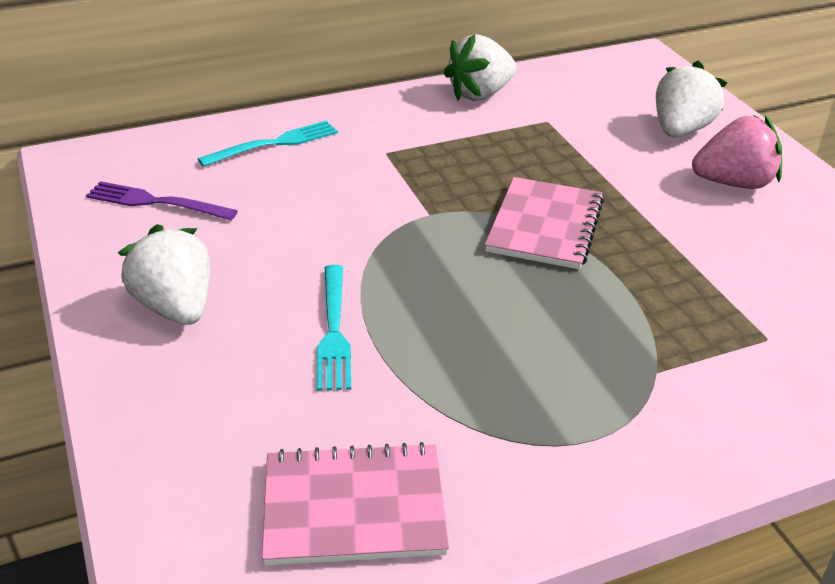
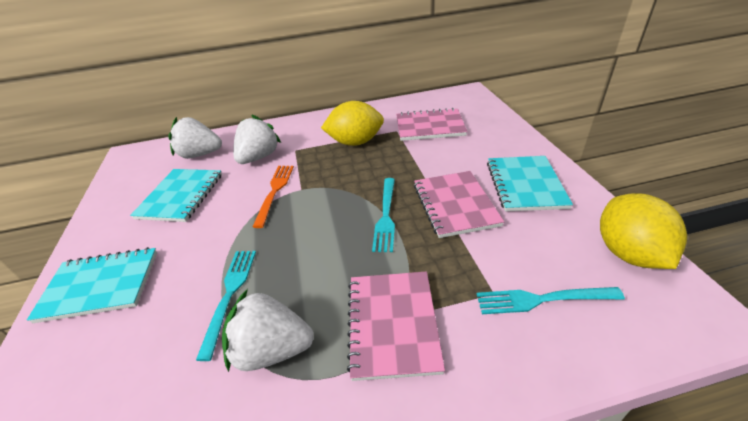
orange fork: 0 -> 1
pink notebook: 2 -> 3
pink strawberry: 1 -> 0
purple fork: 1 -> 0
turquoise fork: 2 -> 3
turquoise notebook: 0 -> 3
yellow lemon: 0 -> 2

